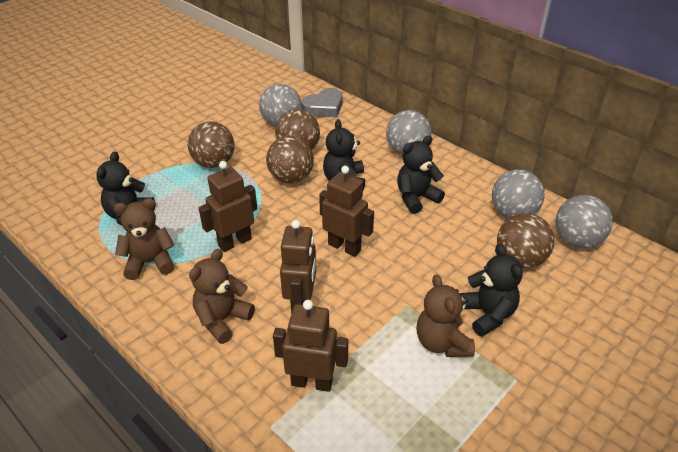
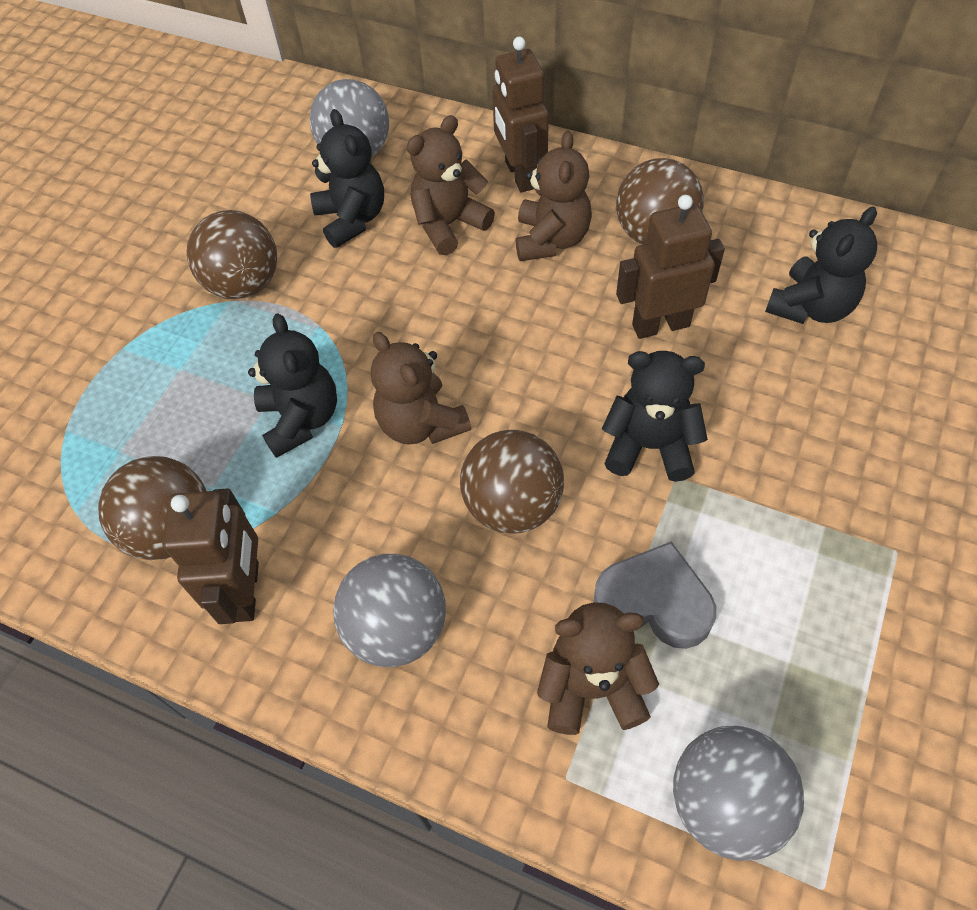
brown robot: 4 -> 3
brown teddy bear: 3 -> 4
grey ball: 4 -> 3

